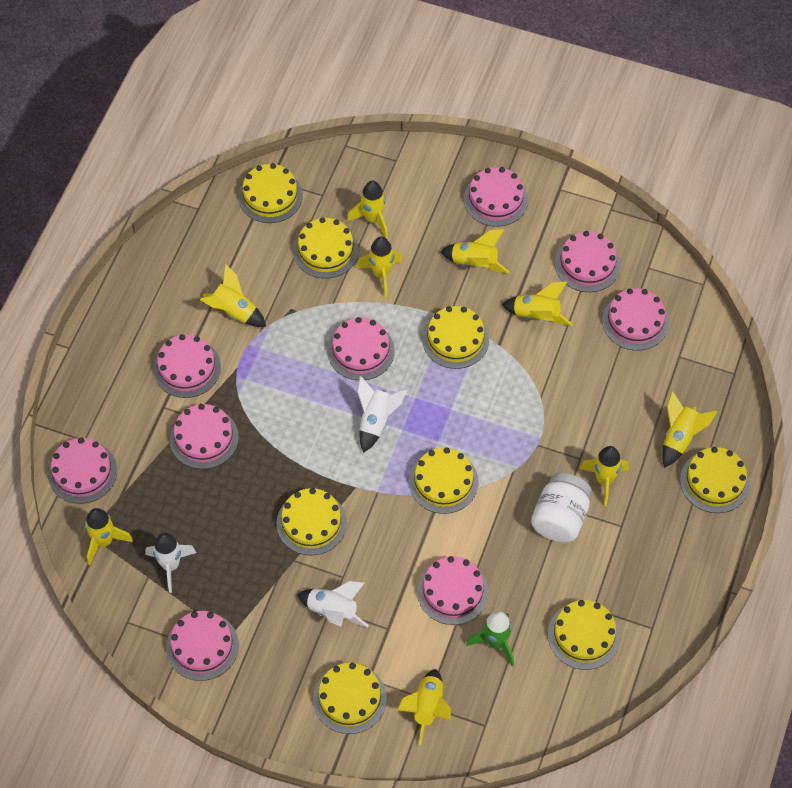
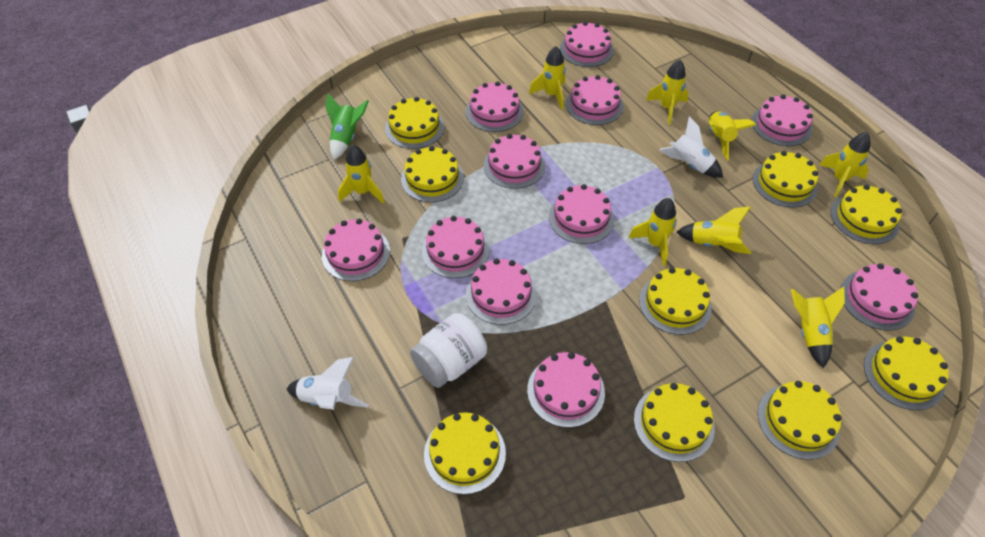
pink cake: 9 -> 11
white rocket: 3 -> 2
yellow cake: 8 -> 9
yellow rocket: 9 -> 8

